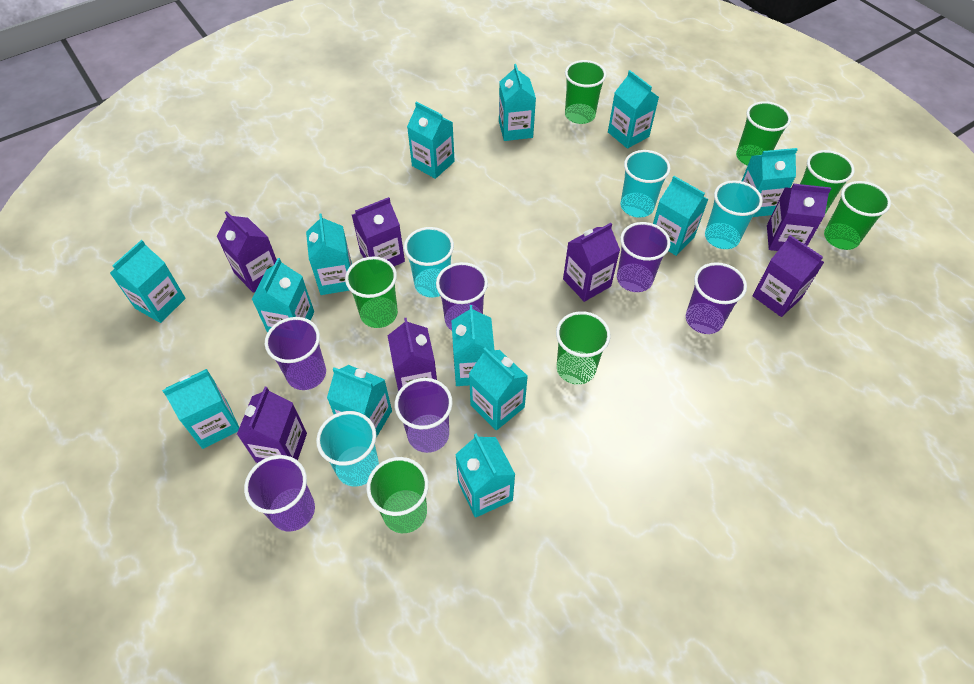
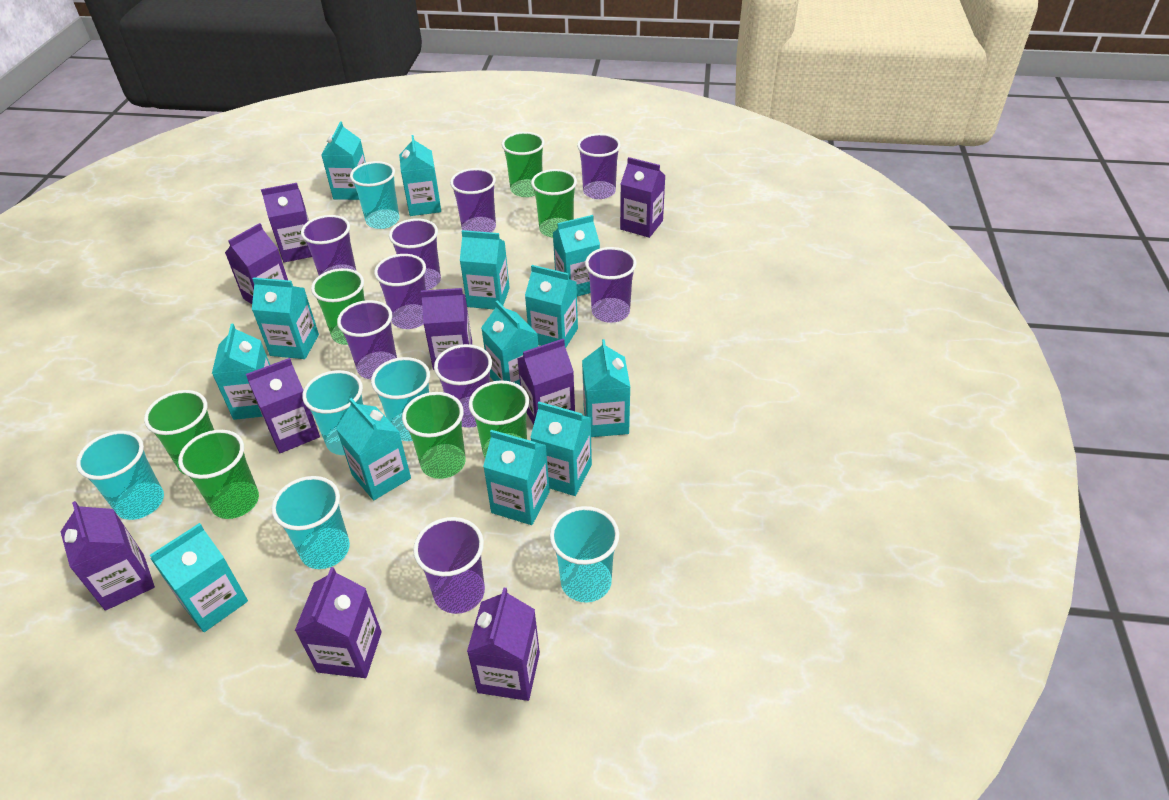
purple carton: 7 -> 9
purple cup: 6 -> 9
turquoise cup: 4 -> 6

